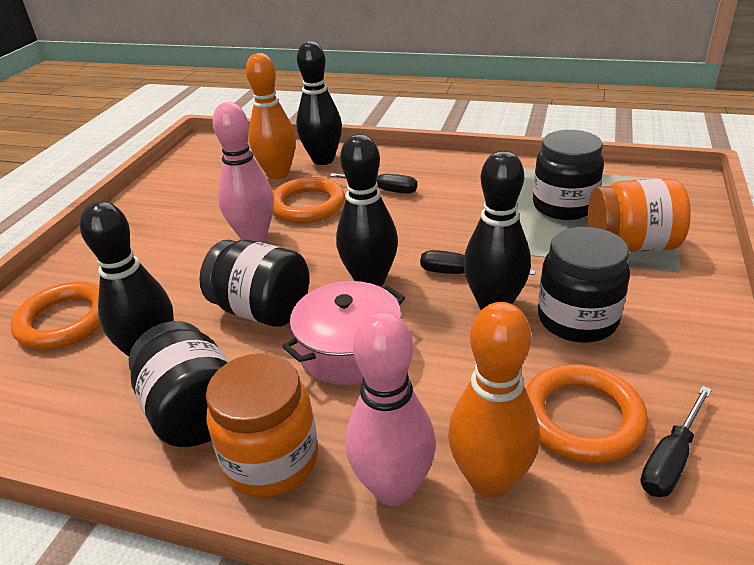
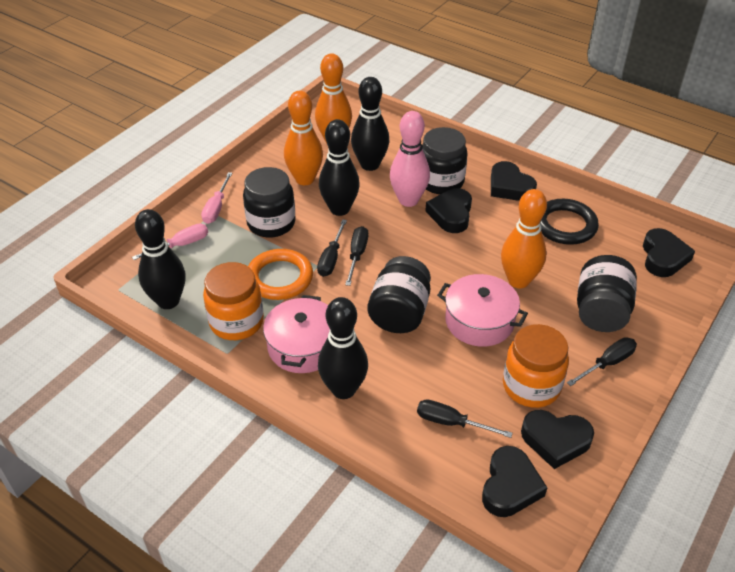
black heart: 0 -> 5
black ring: 0 -> 1
black screwdriver: 3 -> 4
orange bowling pin: 2 -> 3
orange ring: 3 -> 1
pink bowling pin: 2 -> 1
pink pot: 1 -> 2
pink screwdriver: 0 -> 2

